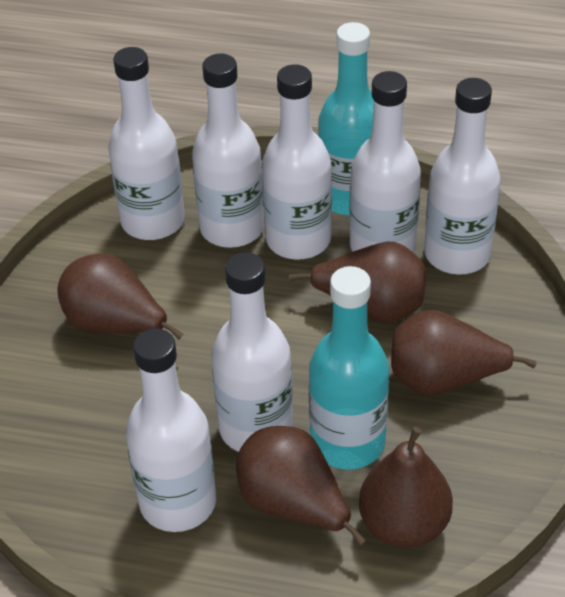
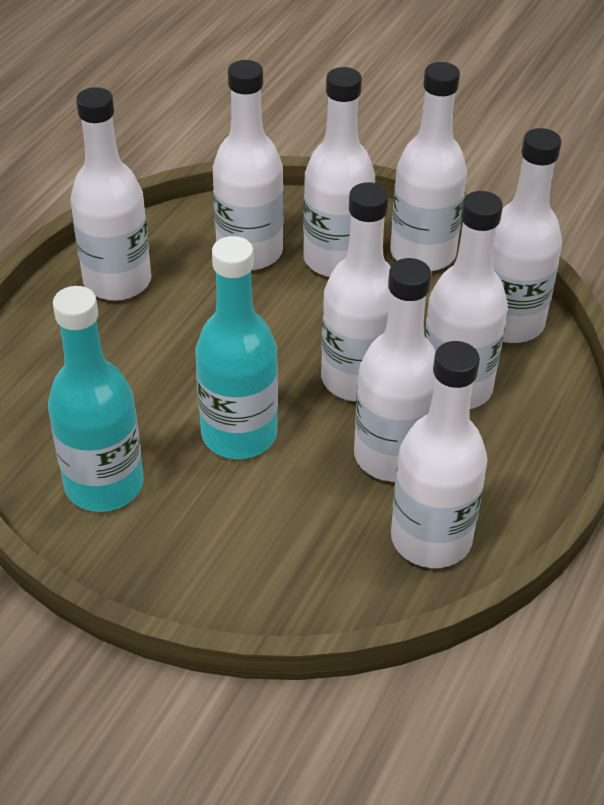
brown pear: 5 -> 0
white bottle: 7 -> 9

